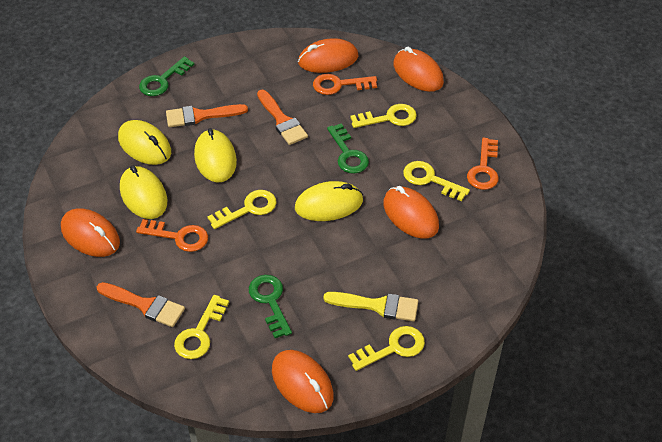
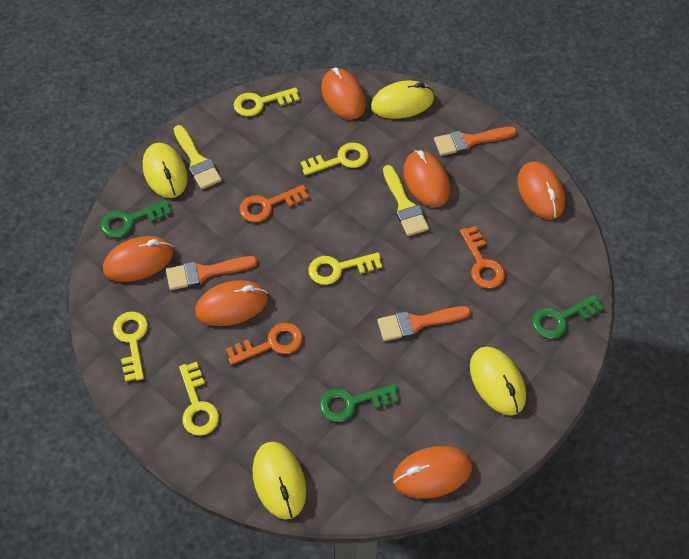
orange mouse: 5 -> 6
yellow brush: 1 -> 2

